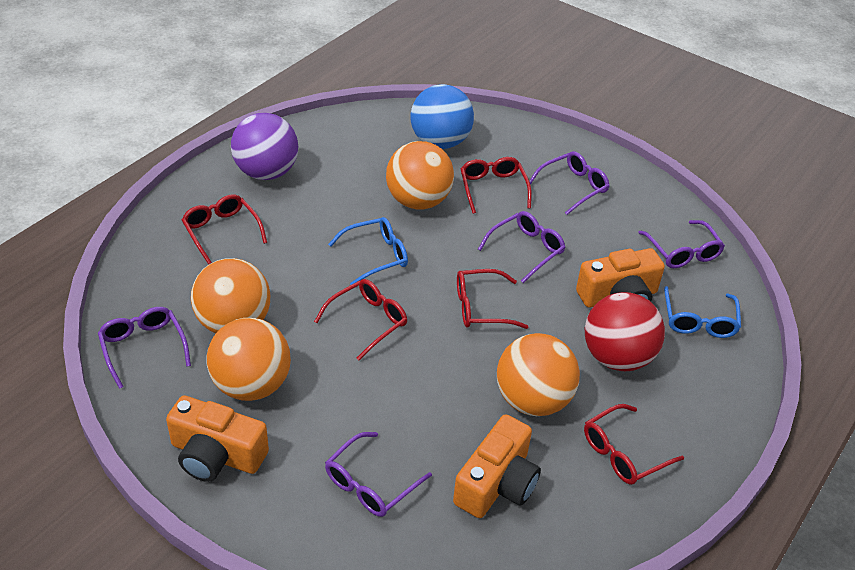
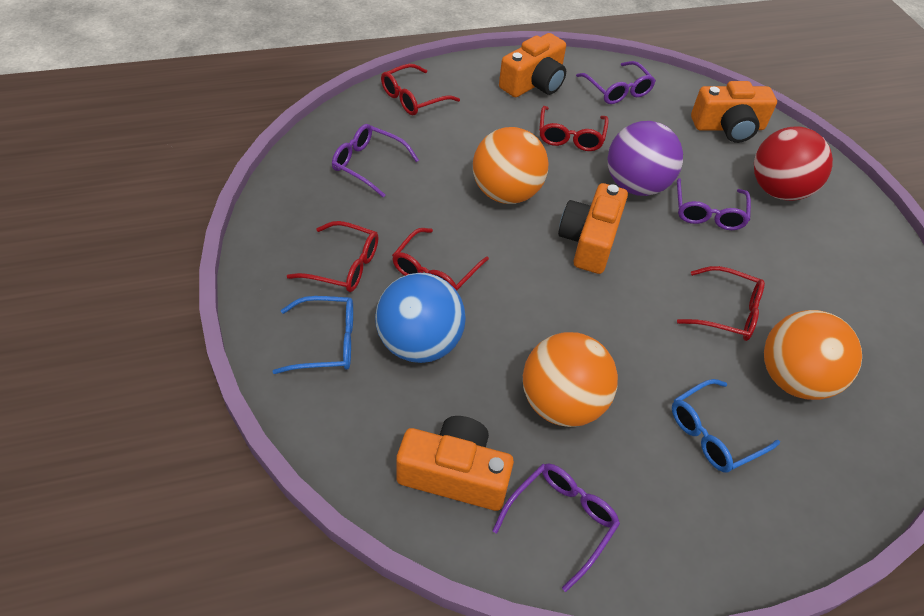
orange ball: 4 -> 3
orange camera: 3 -> 4
purple glasses: 5 -> 4

